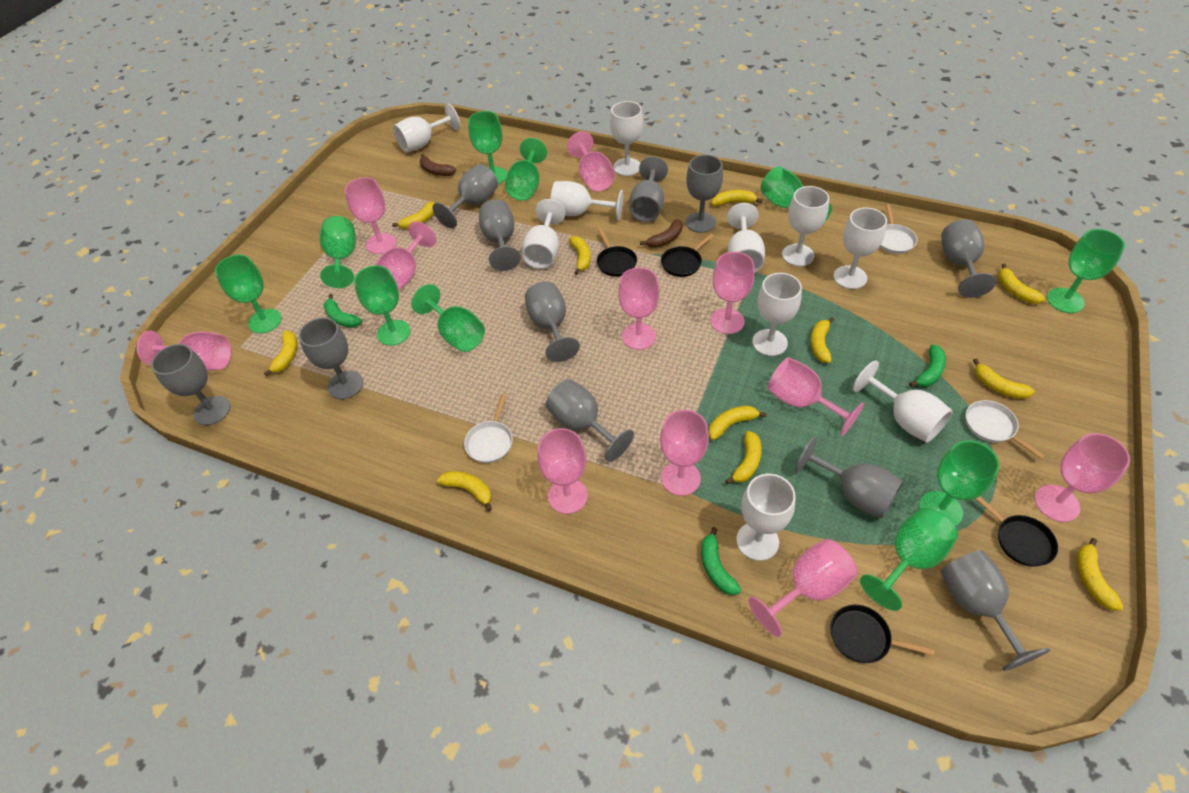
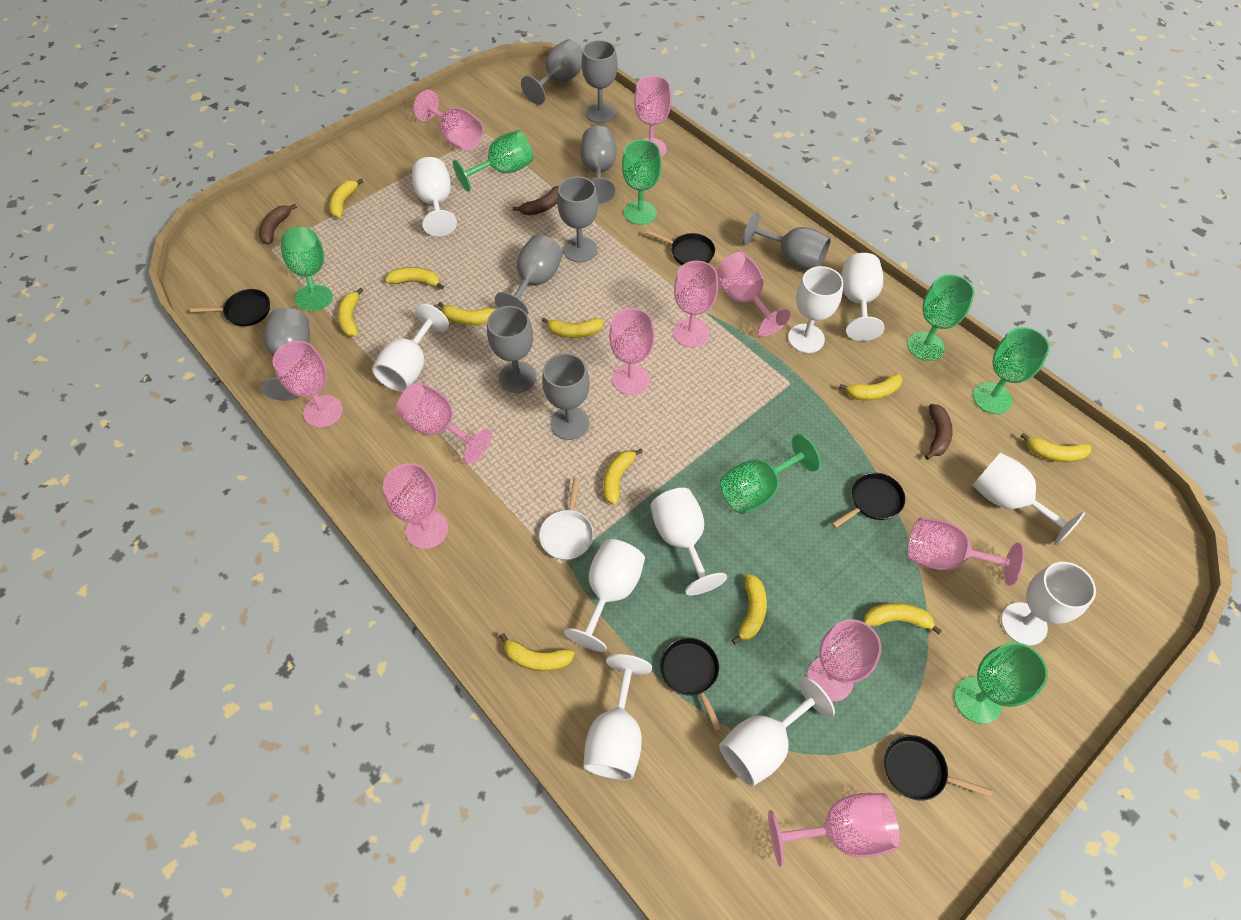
black pan: 4 -> 5
brown banana: 2 -> 3
green banana: 3 -> 0
green goblet: 10 -> 7
grey goblet: 11 -> 9
white pan: 3 -> 1

